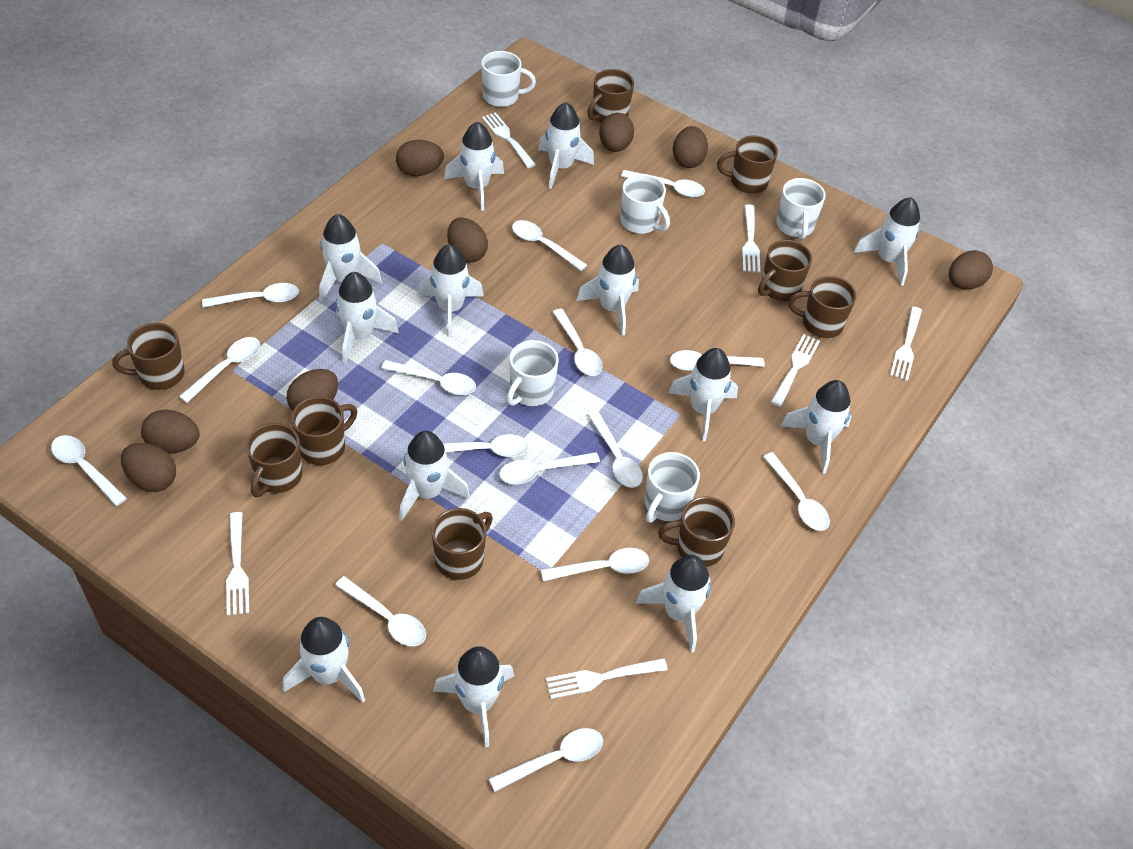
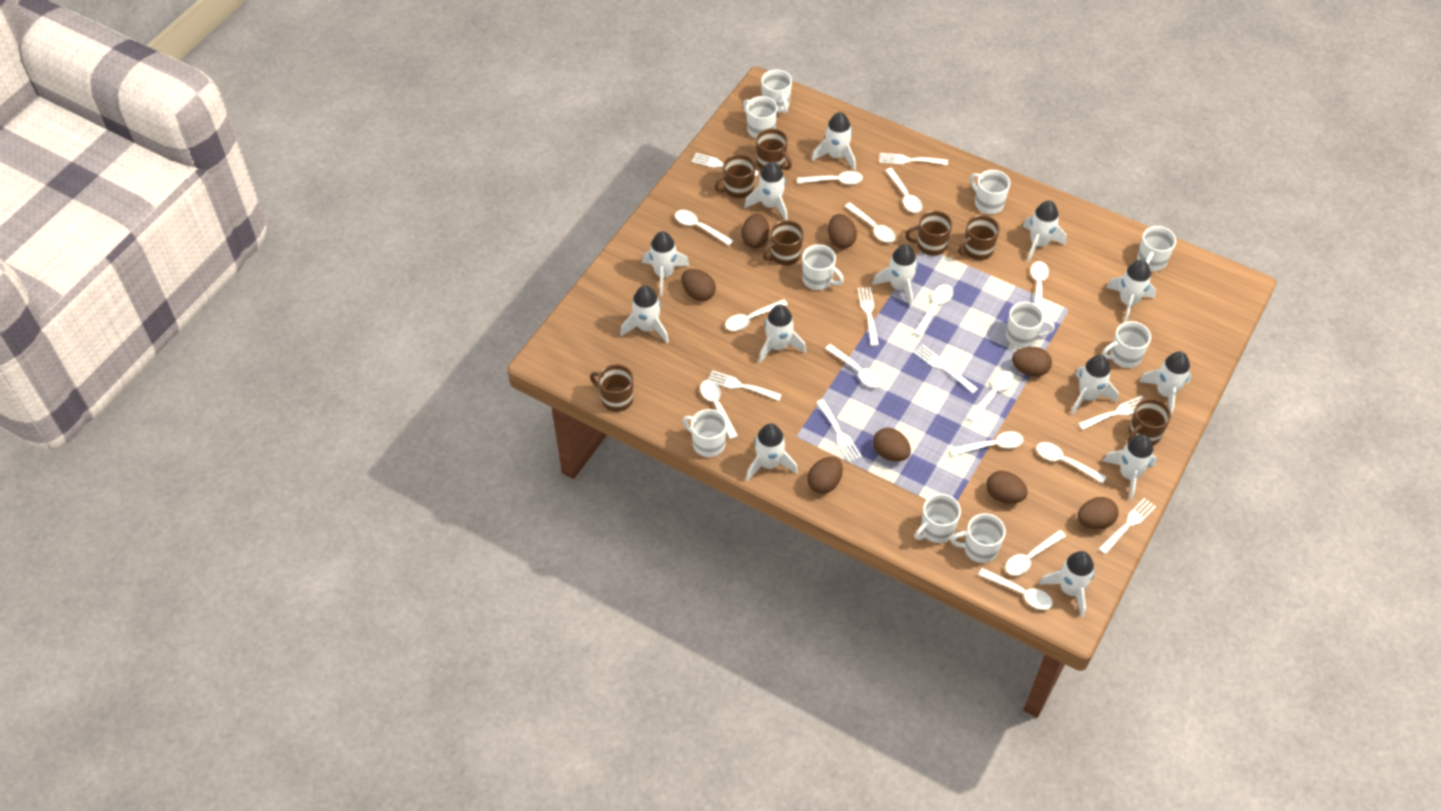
brown mug: 9 -> 7
white fork: 6 -> 8
white mug: 5 -> 10
white spoon: 15 -> 14

